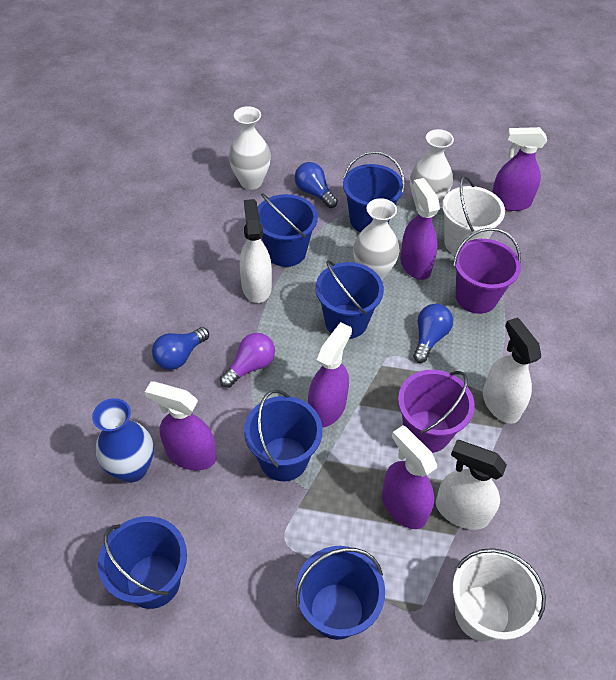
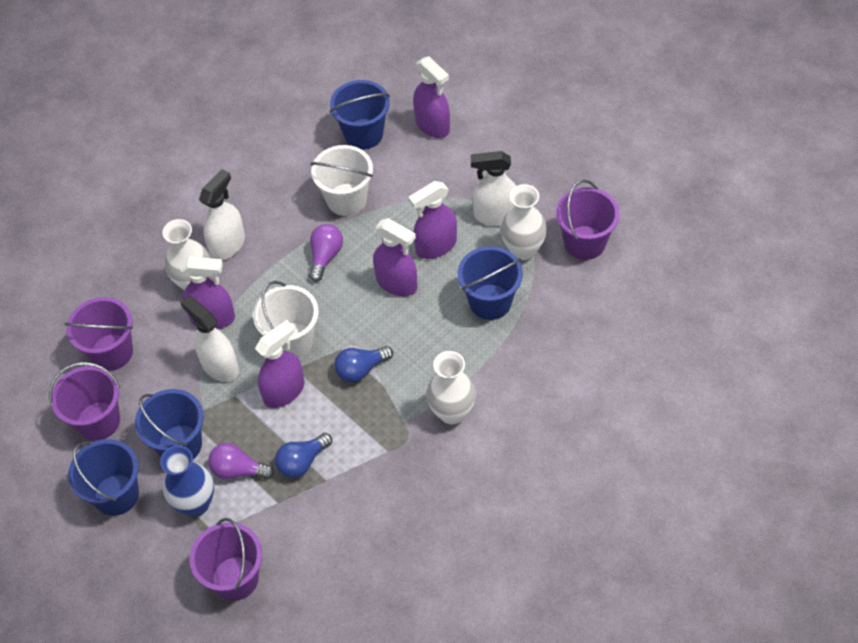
blue bucket: 6 -> 4
blue light bulb: 3 -> 2
purple bucket: 2 -> 4
purple light bulb: 1 -> 2

